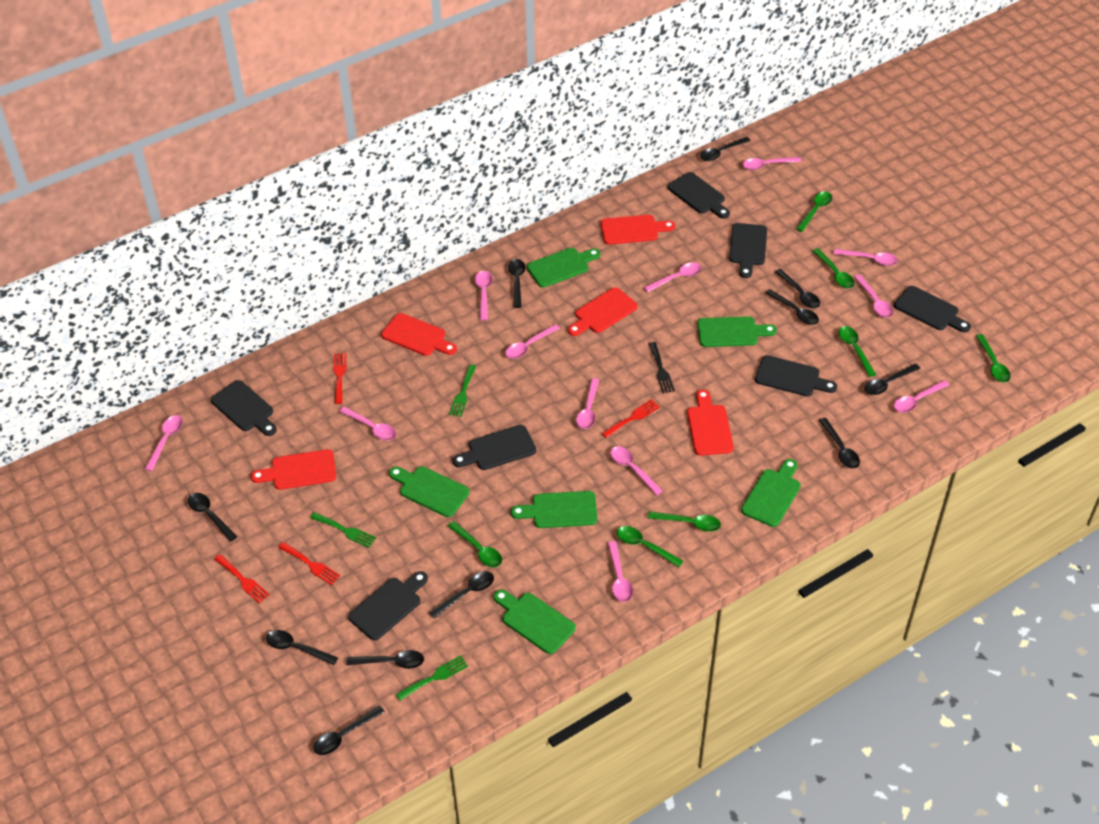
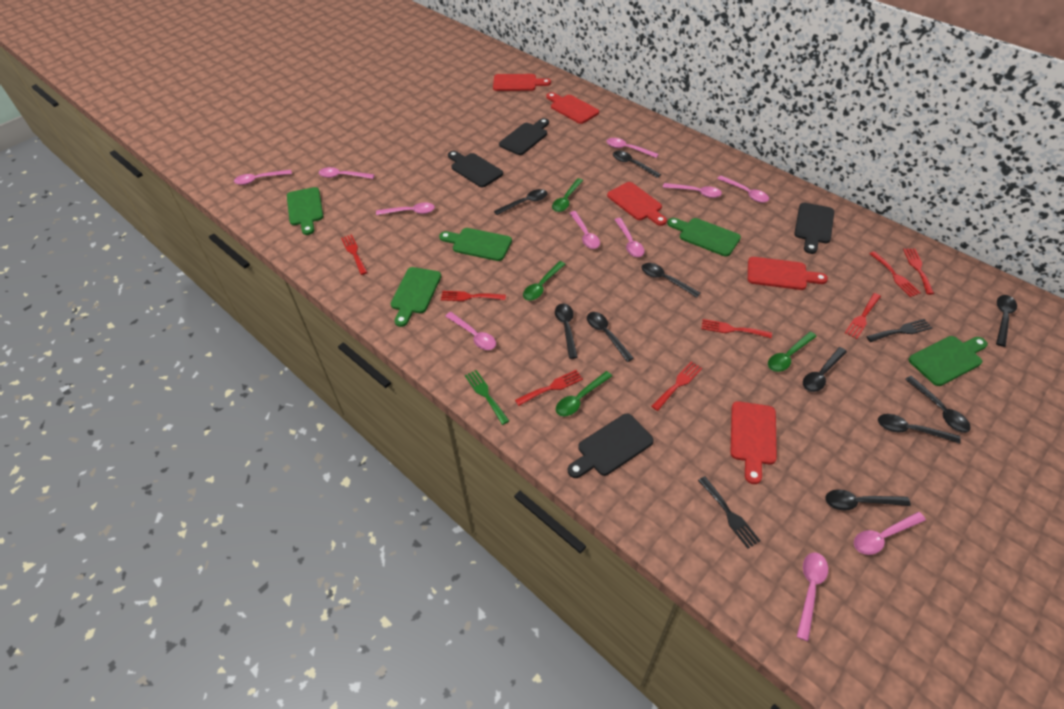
black cutting board: 7 -> 4
black fork: 1 -> 2
black spoon: 11 -> 10
green cutting board: 6 -> 5
green fork: 3 -> 1
green spoon: 7 -> 4
pink spoon: 12 -> 11
red fork: 4 -> 8

